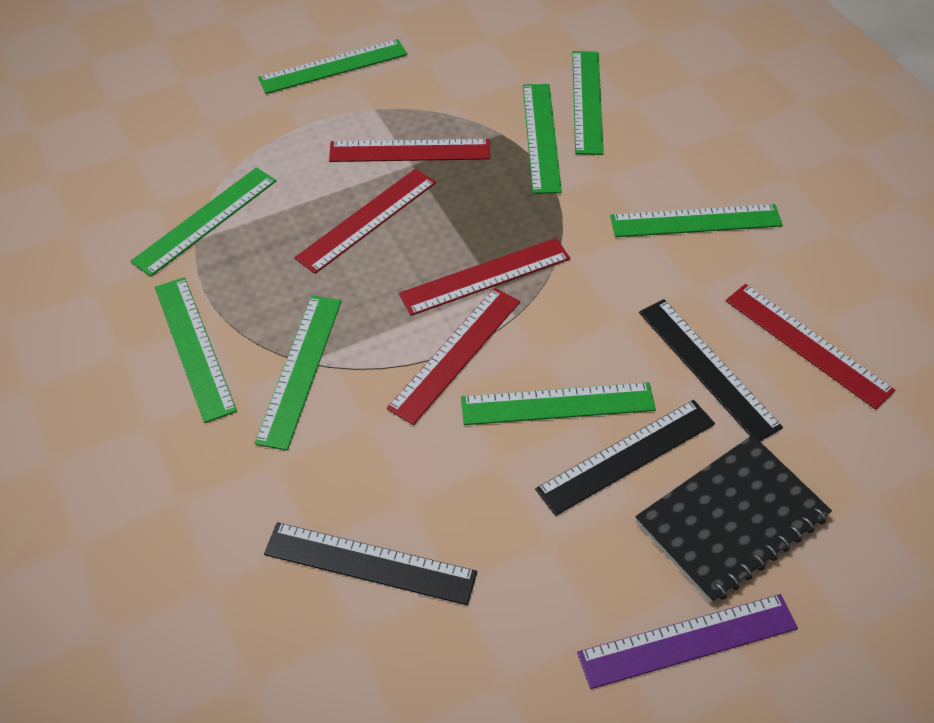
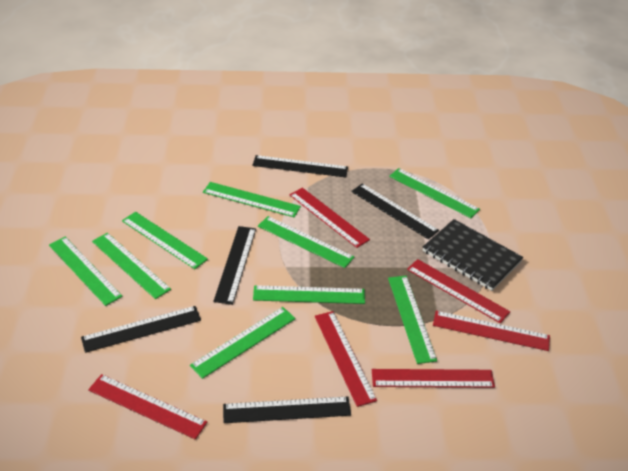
black ruler: 3 -> 5
green ruler: 8 -> 9
purple ruler: 1 -> 0
red ruler: 5 -> 6

